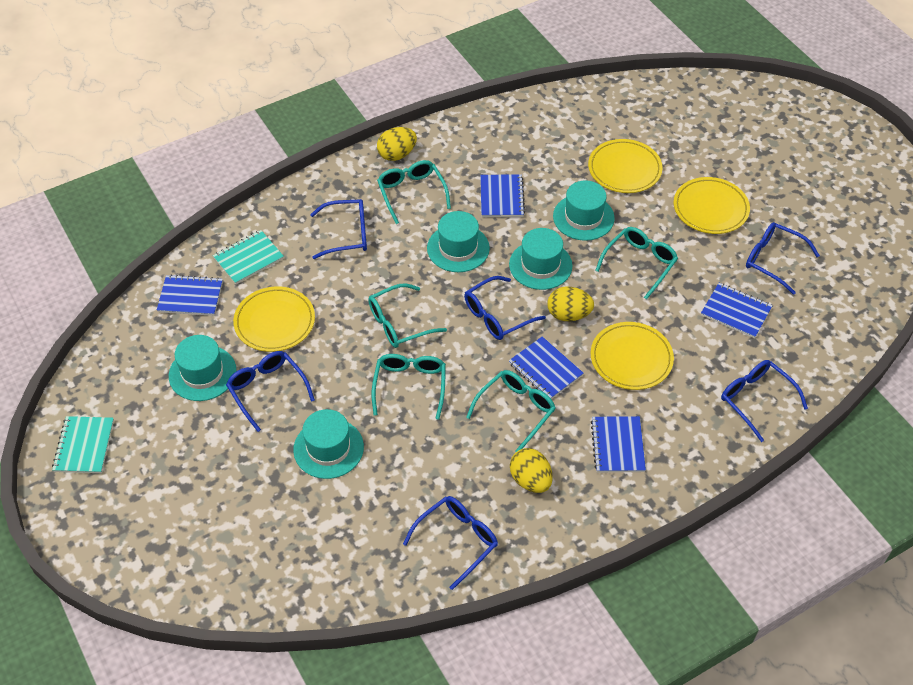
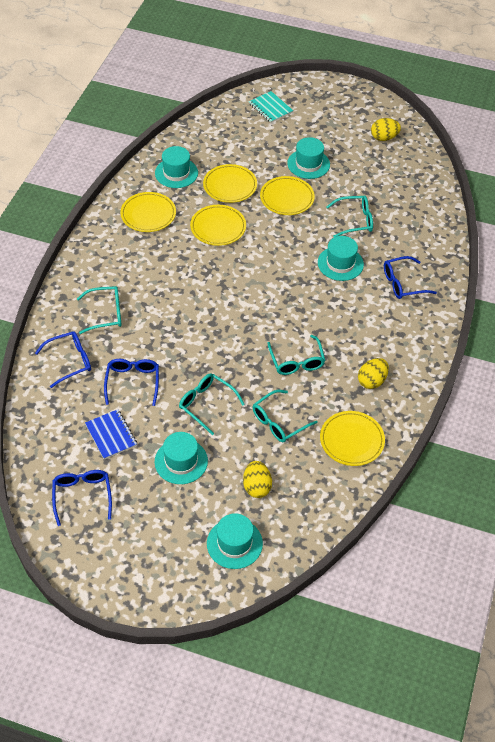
blue glasses: 6 -> 4
blue notebook: 5 -> 1
turquoise notebook: 2 -> 1
yellow plate: 4 -> 5

